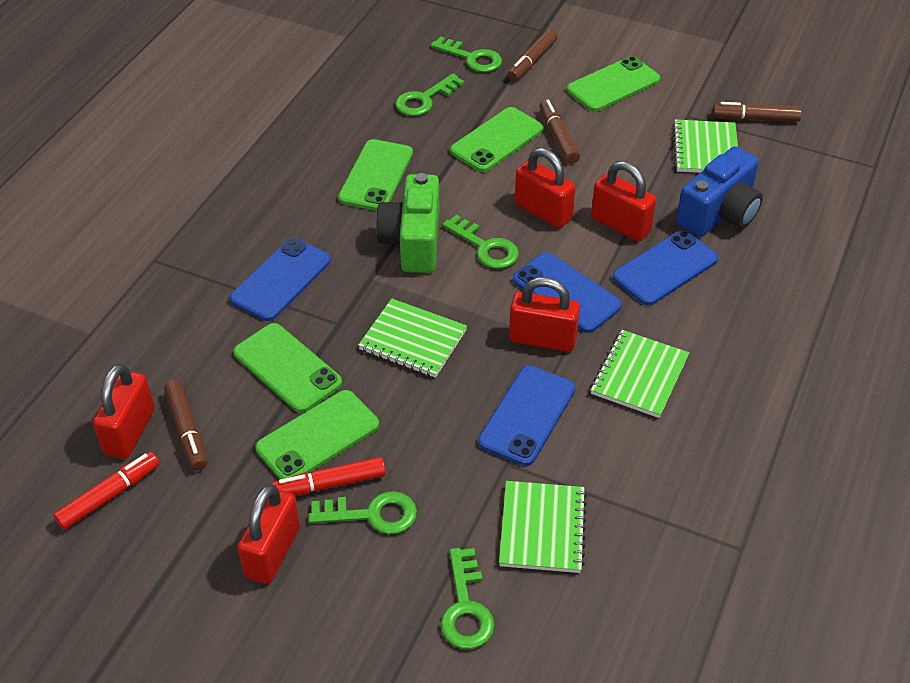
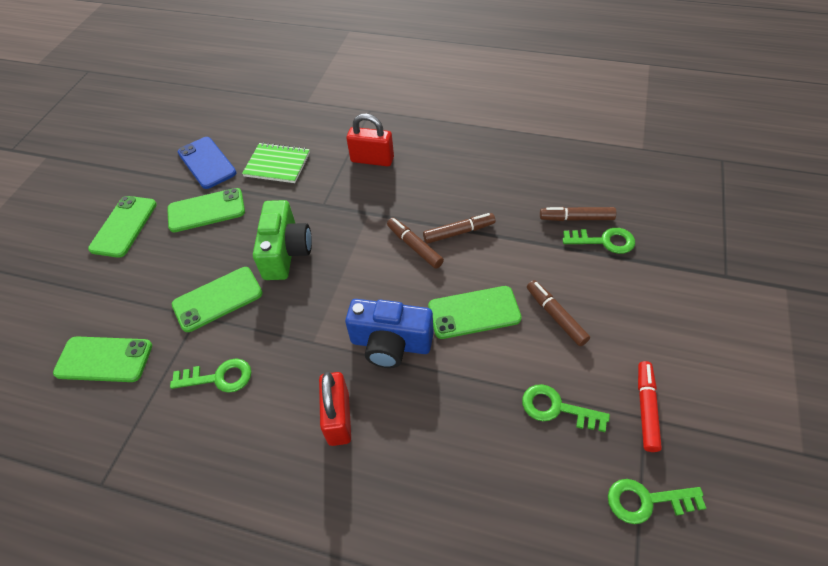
blue phone: 4 -> 1
green key: 5 -> 4
green notebook: 4 -> 1
red marker: 2 -> 1
red padlock: 5 -> 2

